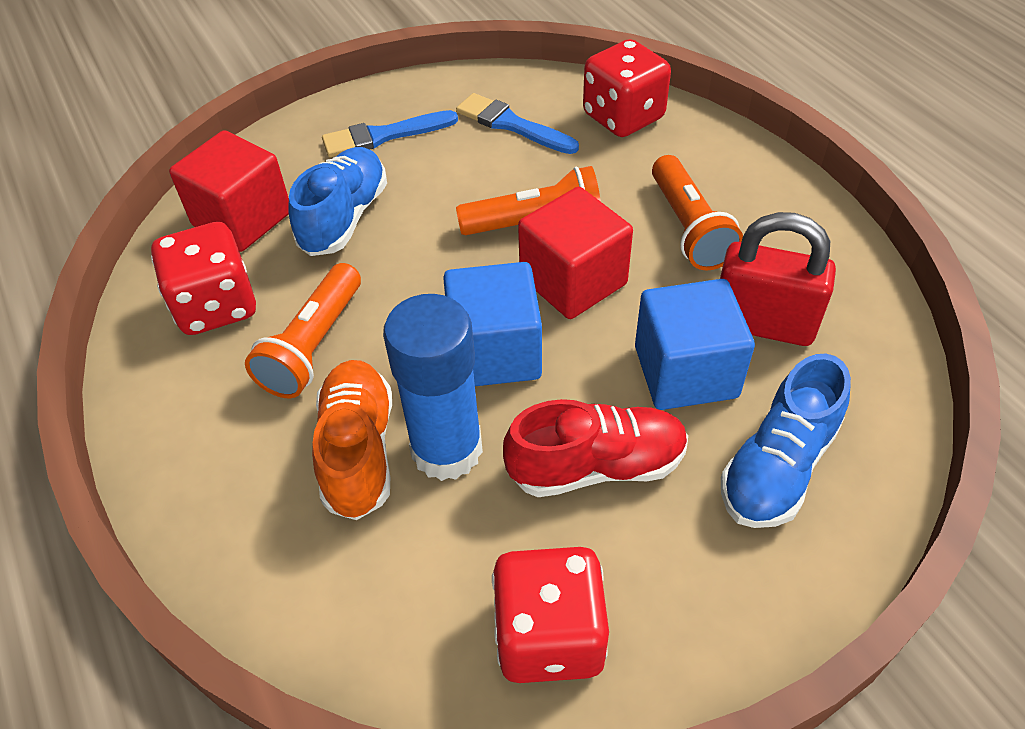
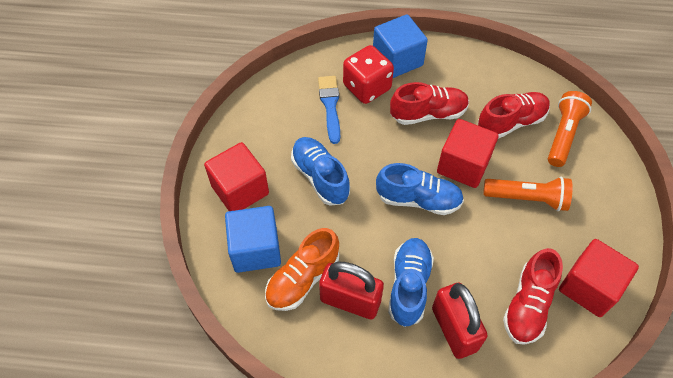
blue brush: 2 -> 1
blue glue stick: 1 -> 0
blue shoe: 2 -> 3
orange flashlight: 3 -> 2
red cube: 2 -> 3
red dice: 3 -> 1
red padlock: 1 -> 2
red shoe: 1 -> 3

